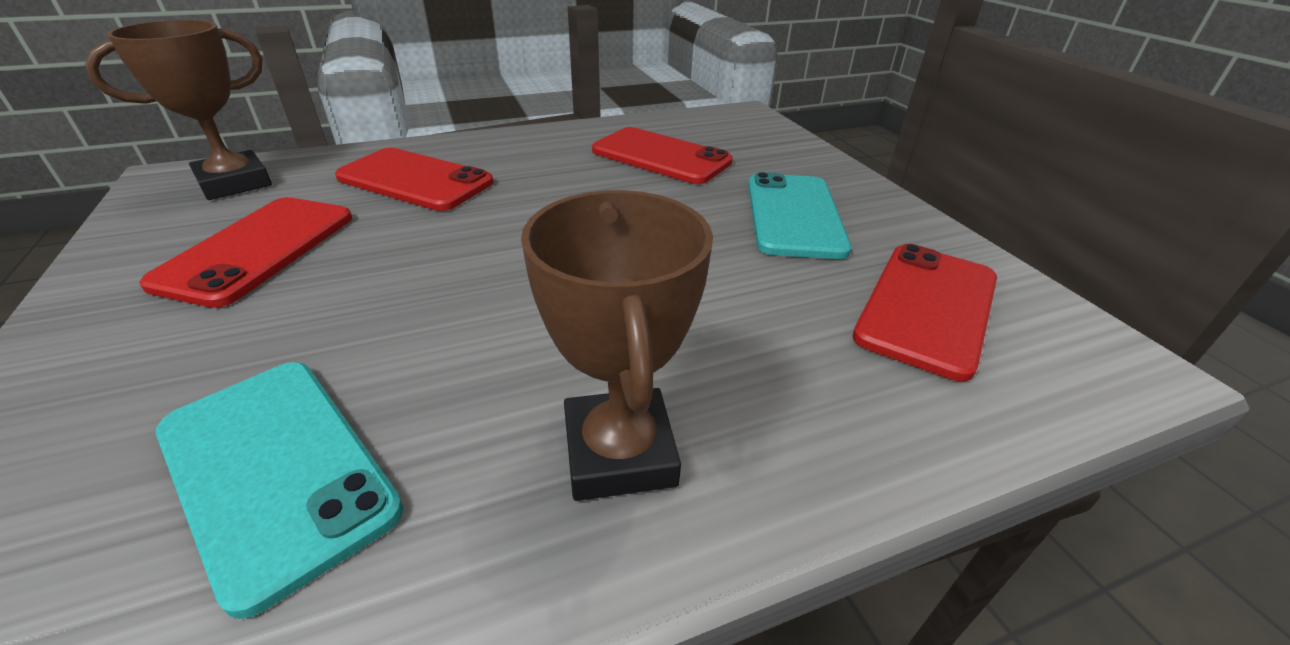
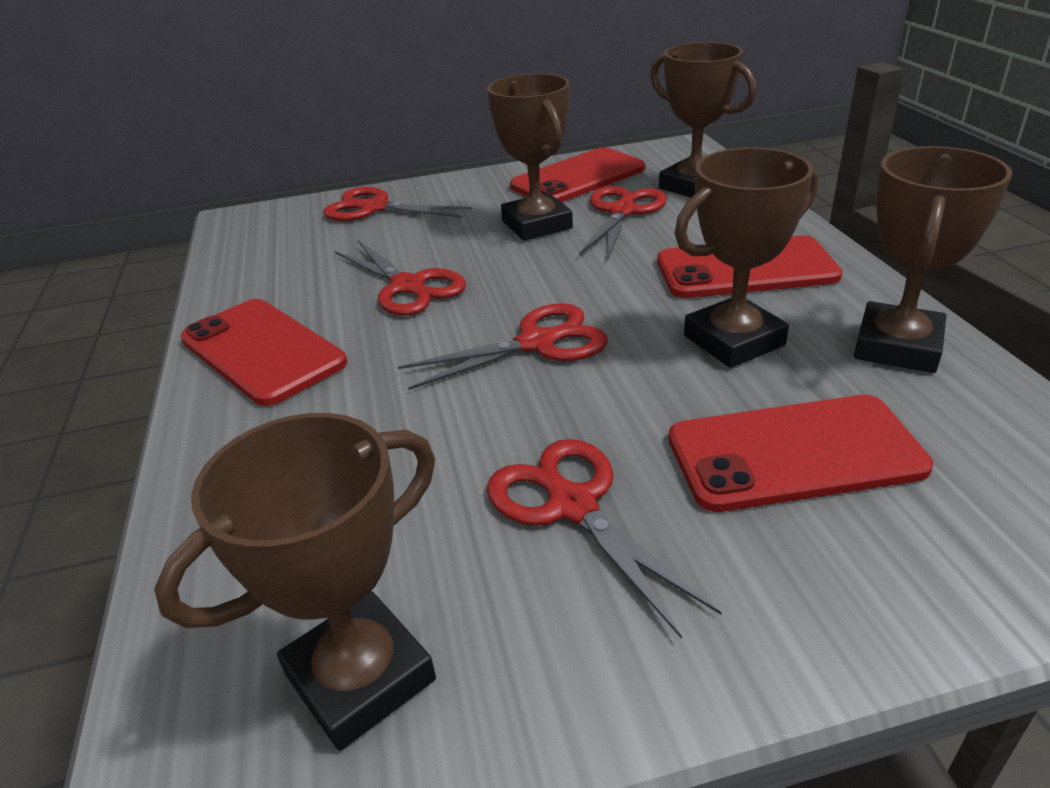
brown trophy: 2 -> 5
red scissors: 0 -> 5
turquoise phone: 2 -> 0

